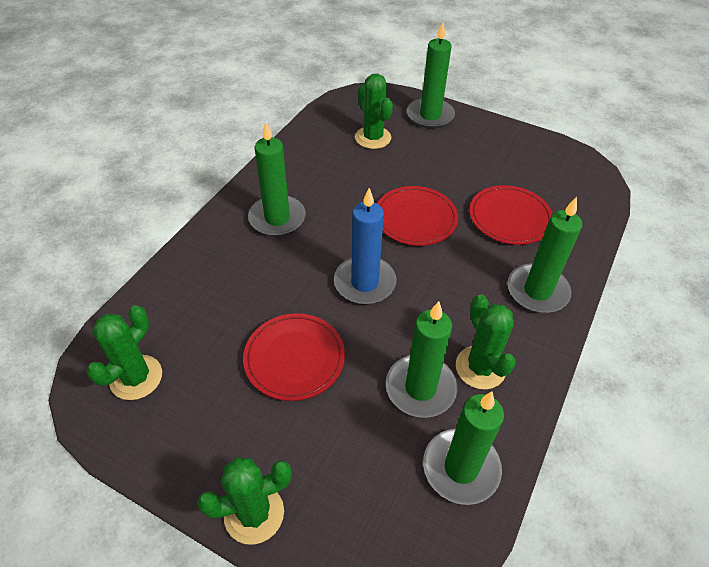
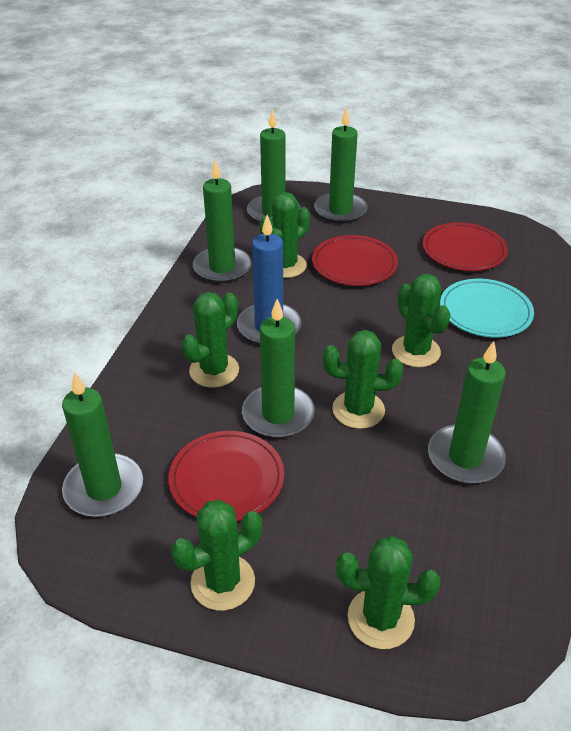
green cactus: 4 -> 6
green candle: 5 -> 6
turquoise plate: 0 -> 1

